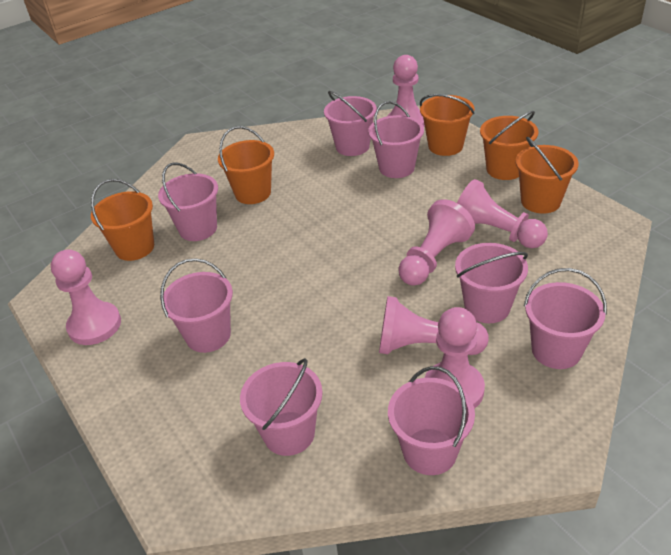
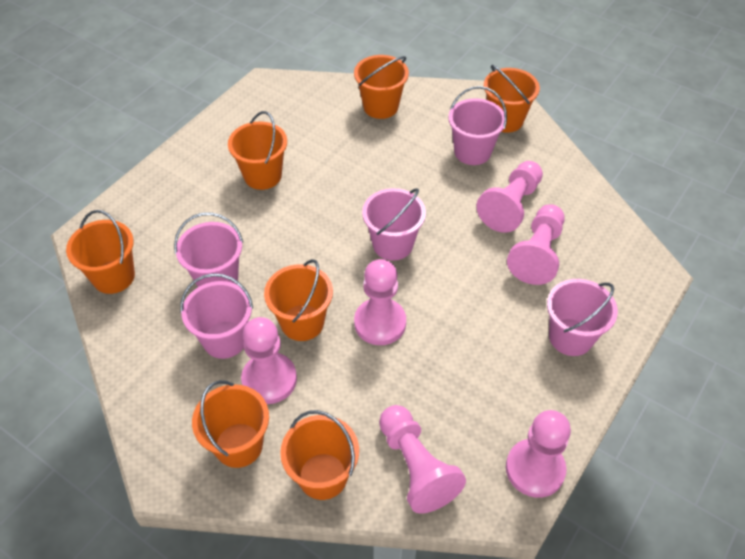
orange bucket: 5 -> 7
pink bucket: 8 -> 5

